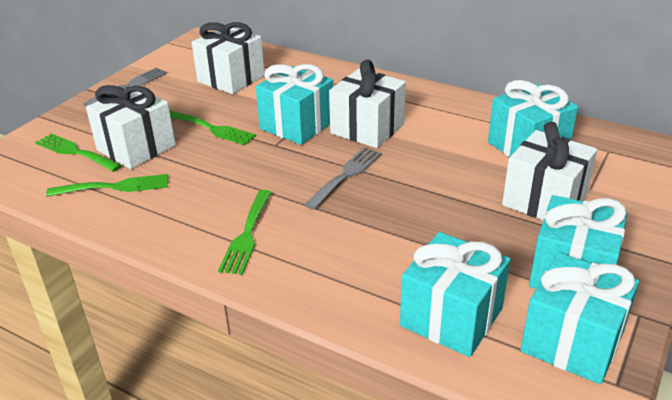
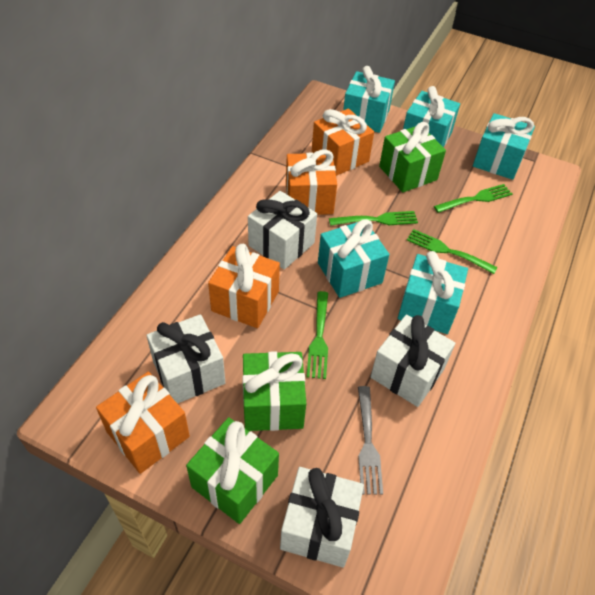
green gift: 0 -> 3
grey fork: 2 -> 1
orange gift: 0 -> 4

